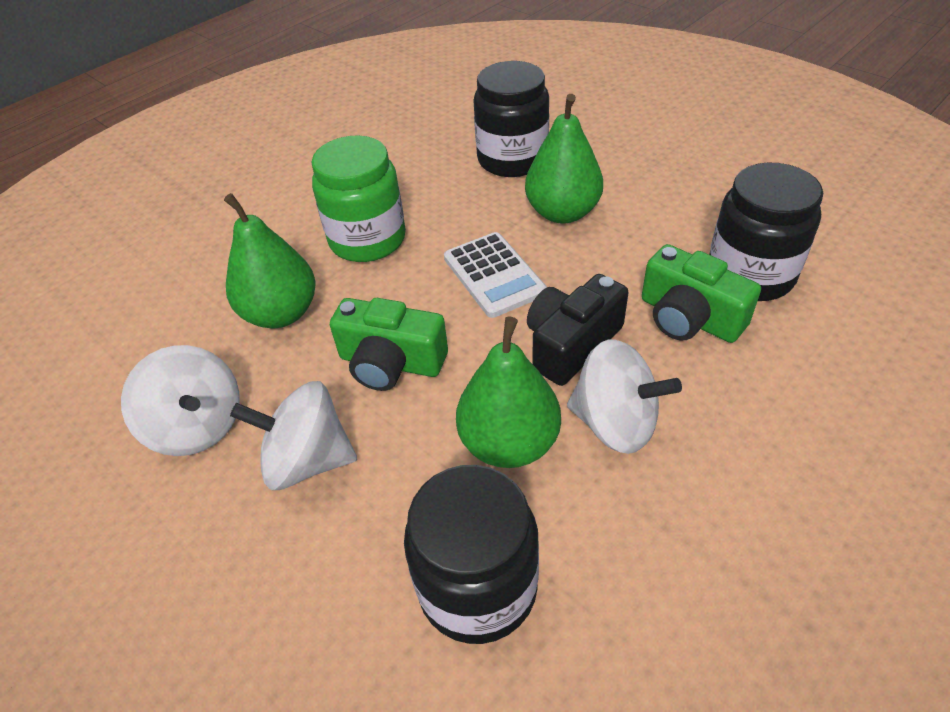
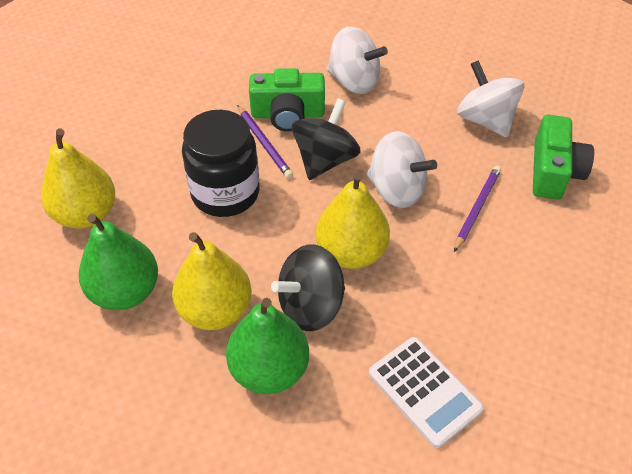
black camera: 1 -> 0
black jar: 3 -> 1
black spinning top: 0 -> 2
green jar: 1 -> 0
green pear: 3 -> 2
purple pencil: 0 -> 2
yellow pear: 0 -> 3

